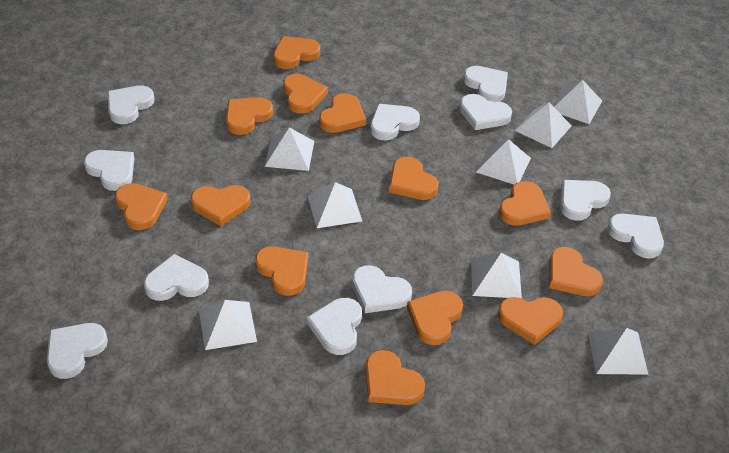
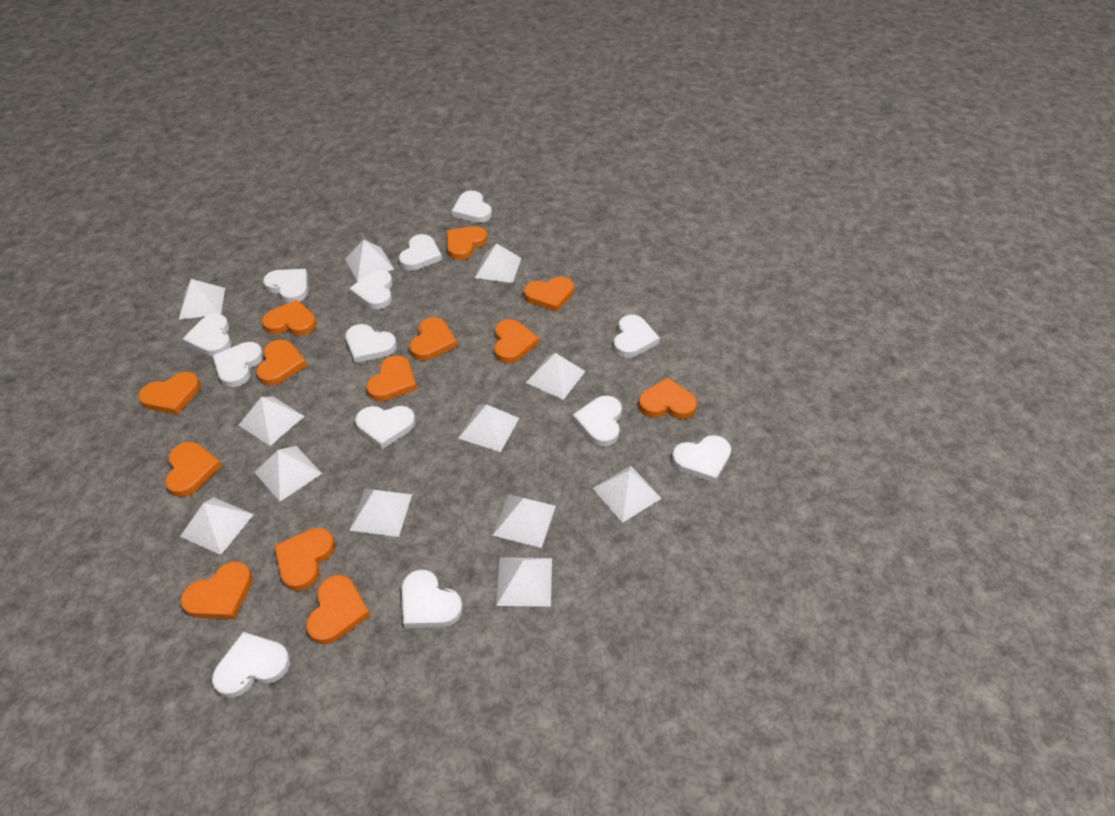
white heart: 11 -> 13
white pyramid: 8 -> 12

